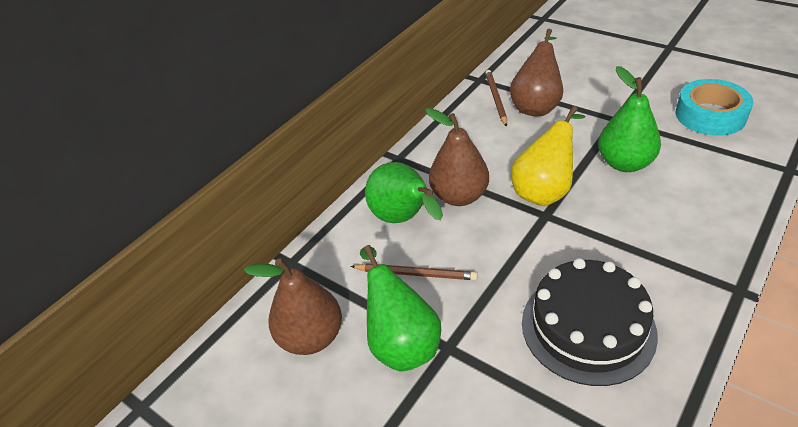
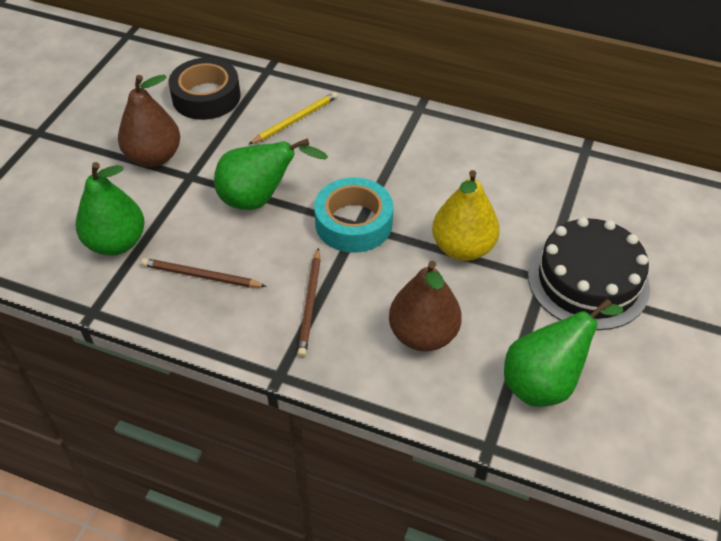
black tape: 0 -> 1
brown pear: 3 -> 2
yellow pencil: 0 -> 1

